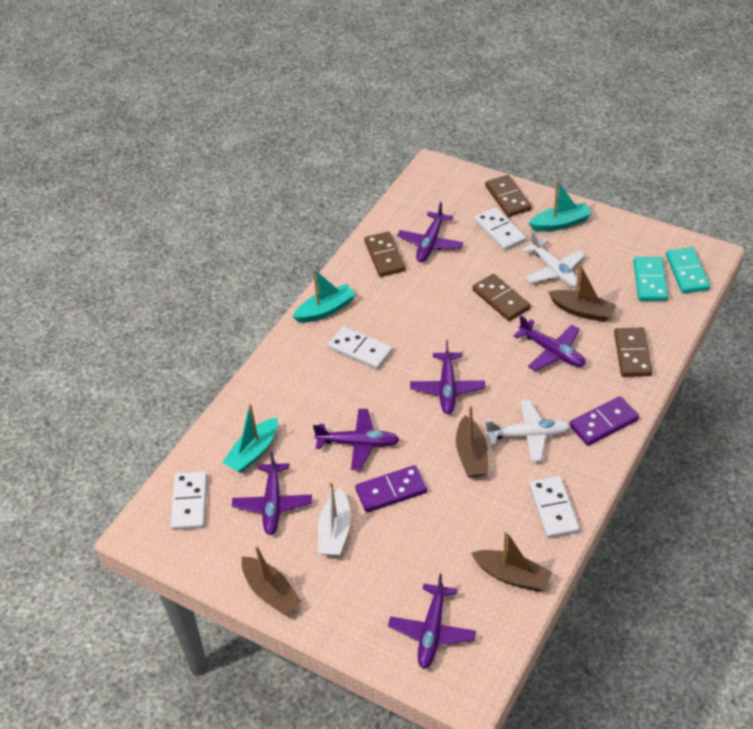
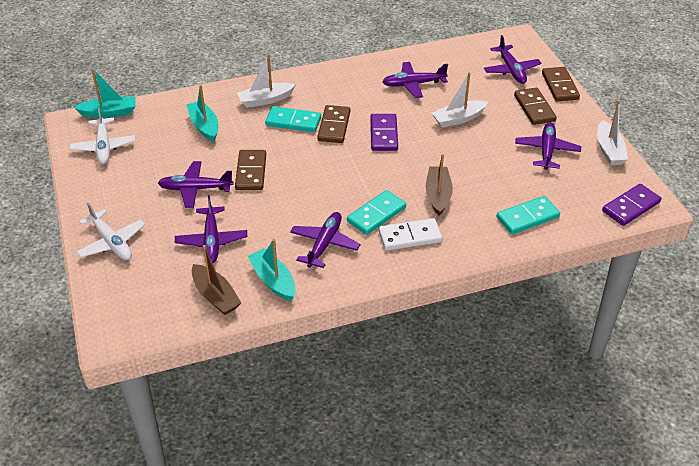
brown boat: 4 -> 2
turquoise domino: 2 -> 3
white boat: 1 -> 3
white domino: 4 -> 1

